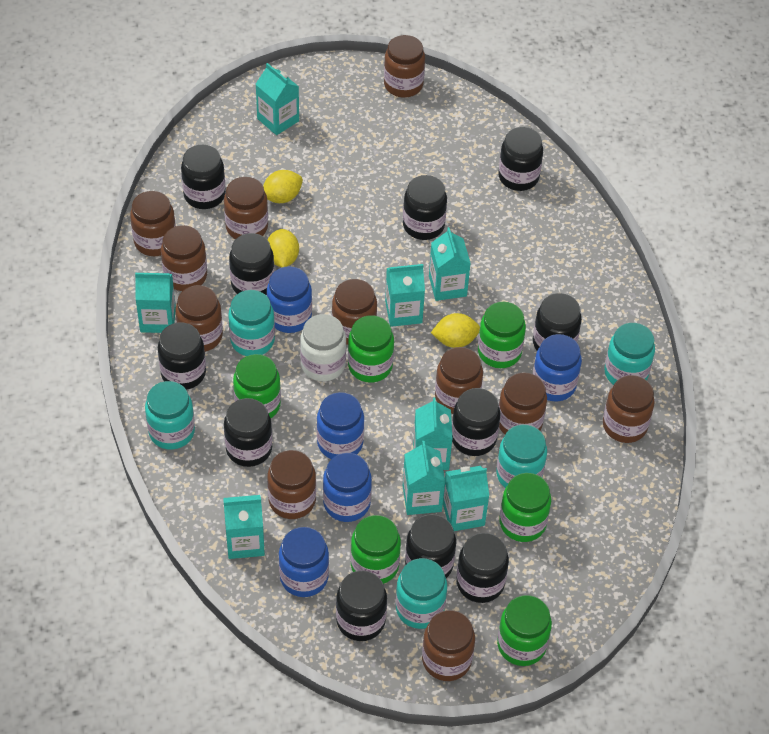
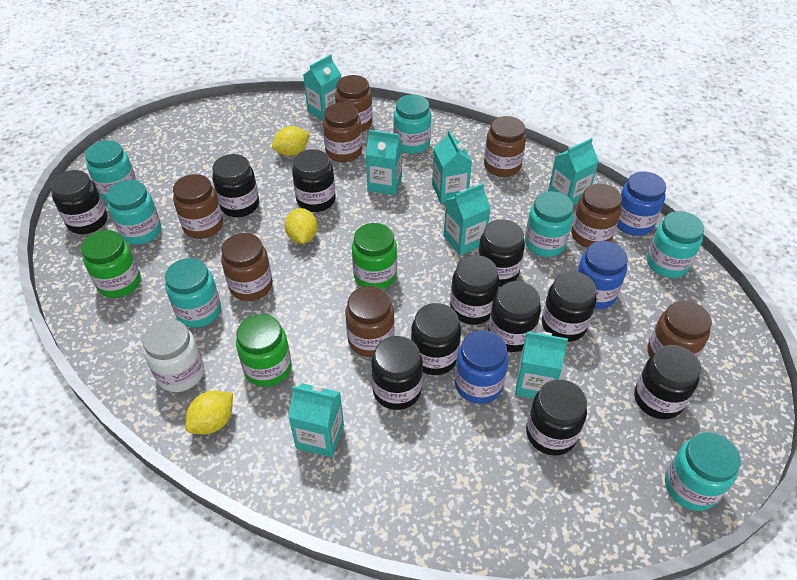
blue jar: 5 -> 3
brown jar: 11 -> 8
green jar: 6 -> 3
turquoise carton: 8 -> 7
turquoise jar: 5 -> 7

